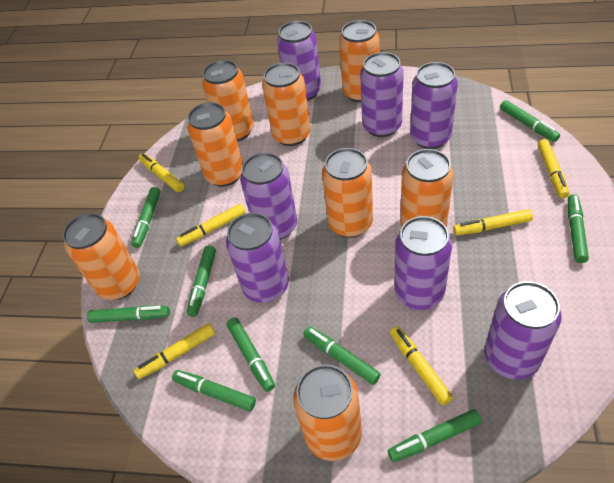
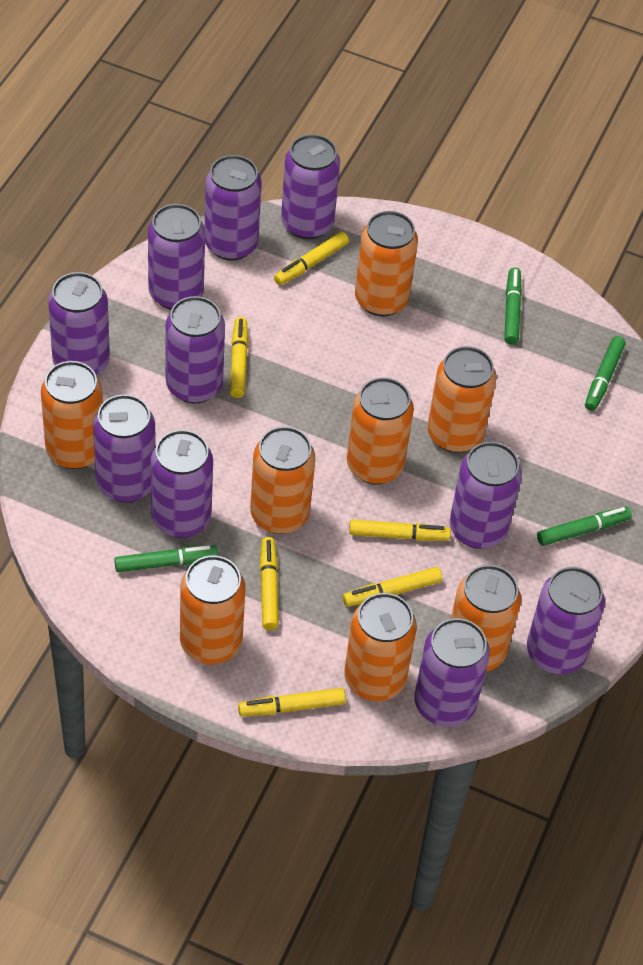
green marker: 9 -> 4
purple can: 7 -> 10

